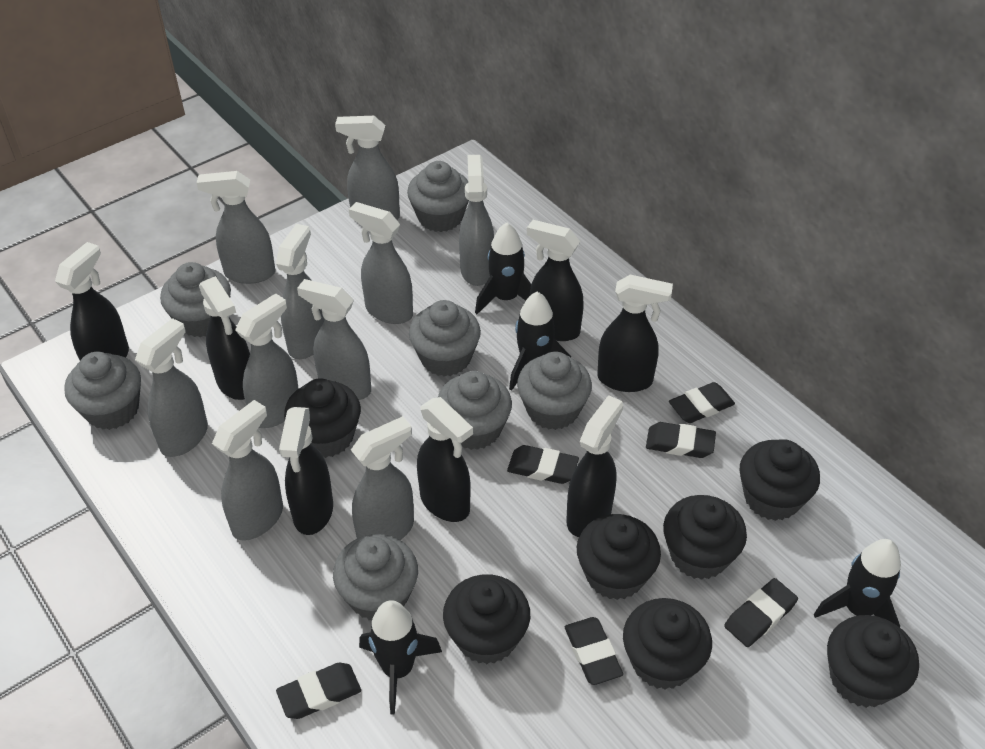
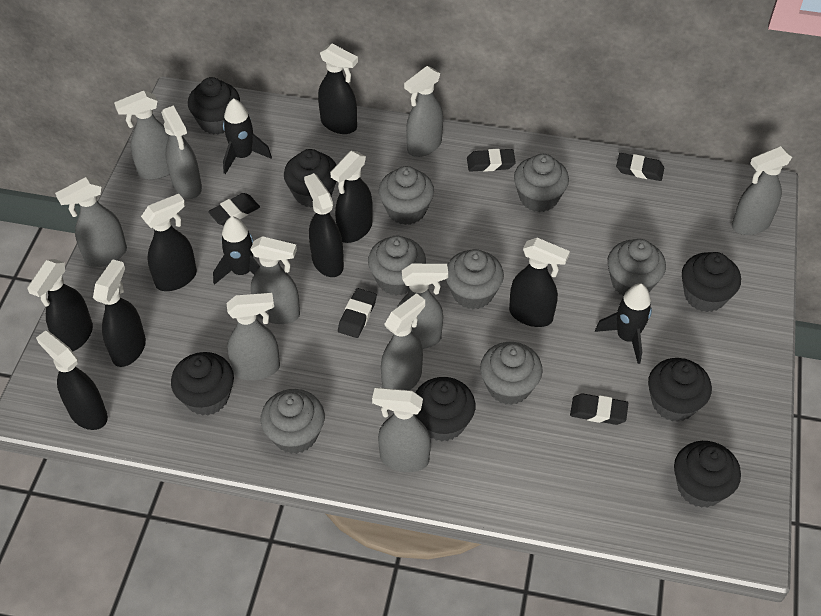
black eraser: 6 -> 5
black rocket: 4 -> 3
black spray bottle: 7 -> 8

